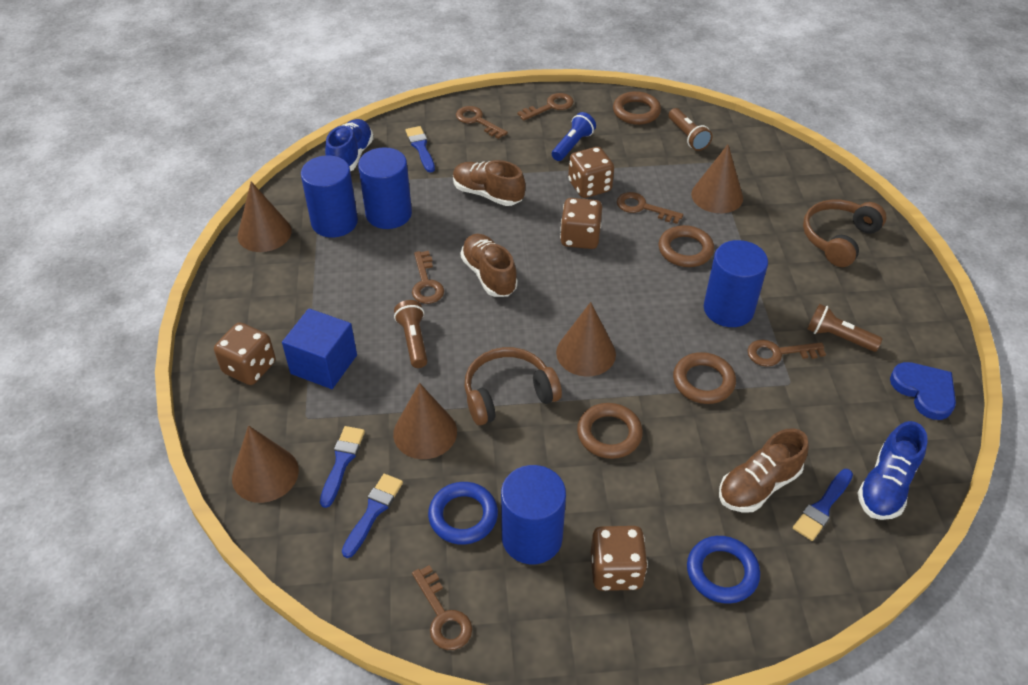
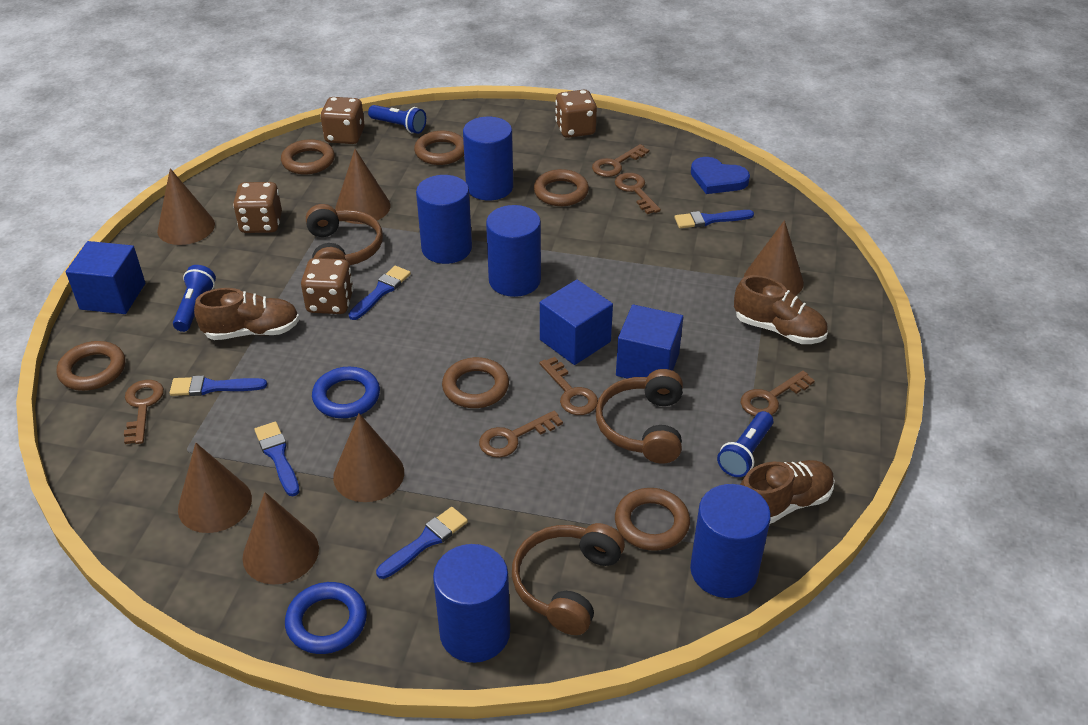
blue brush: 4 -> 5
blue cube: 1 -> 3
blue cylinder: 4 -> 5
blue flashlight: 1 -> 3
blue shoe: 2 -> 0
brown cone: 5 -> 6
brown flashlight: 3 -> 0
brown headphones: 2 -> 3
brown ring: 4 -> 6

